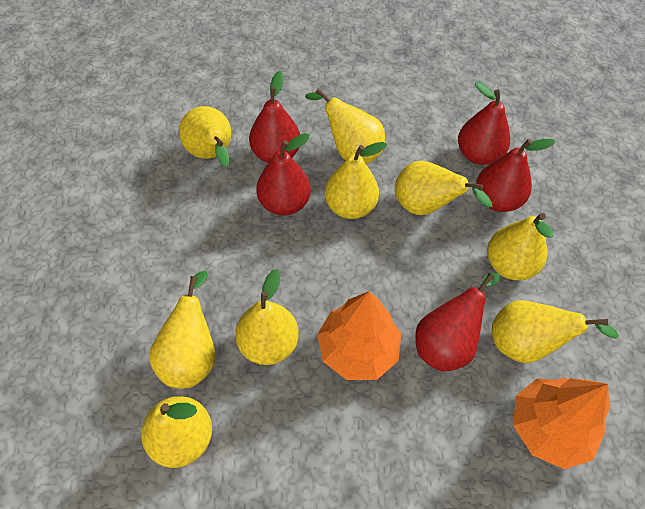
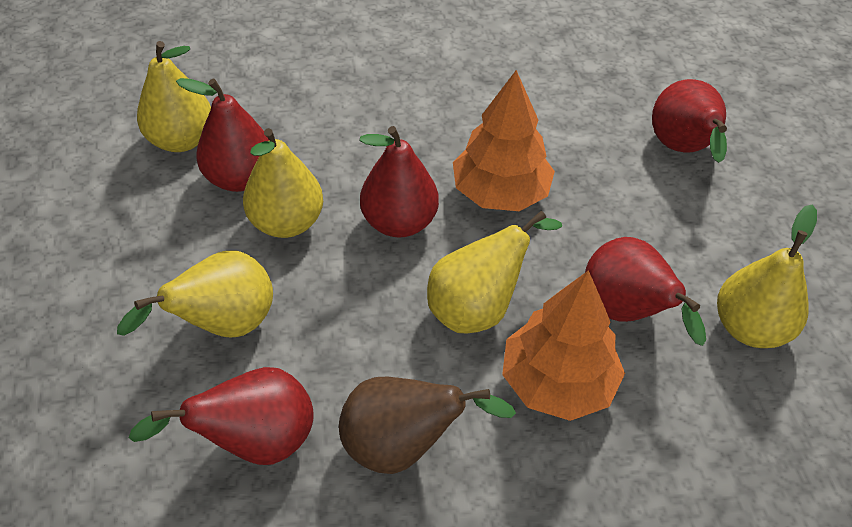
brown pear: 0 -> 1
yellow pear: 9 -> 5

